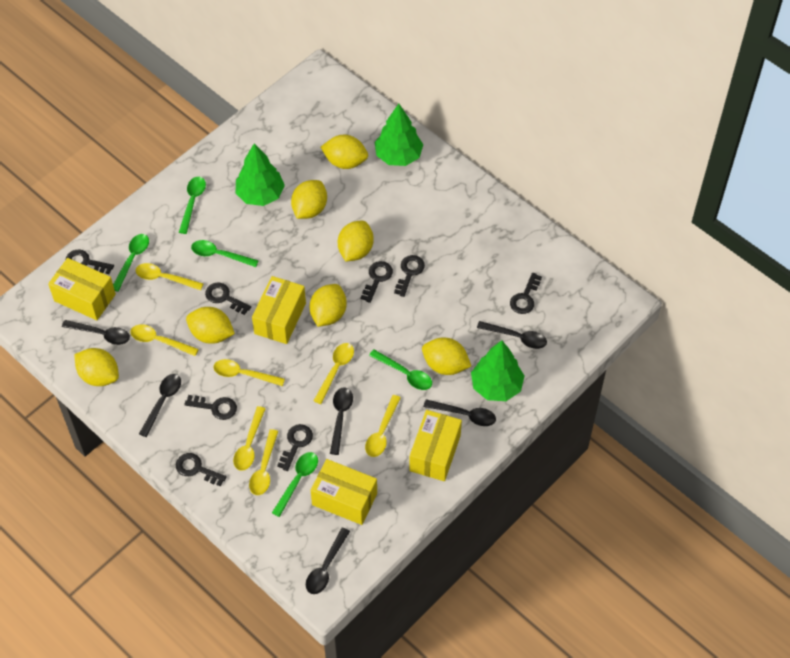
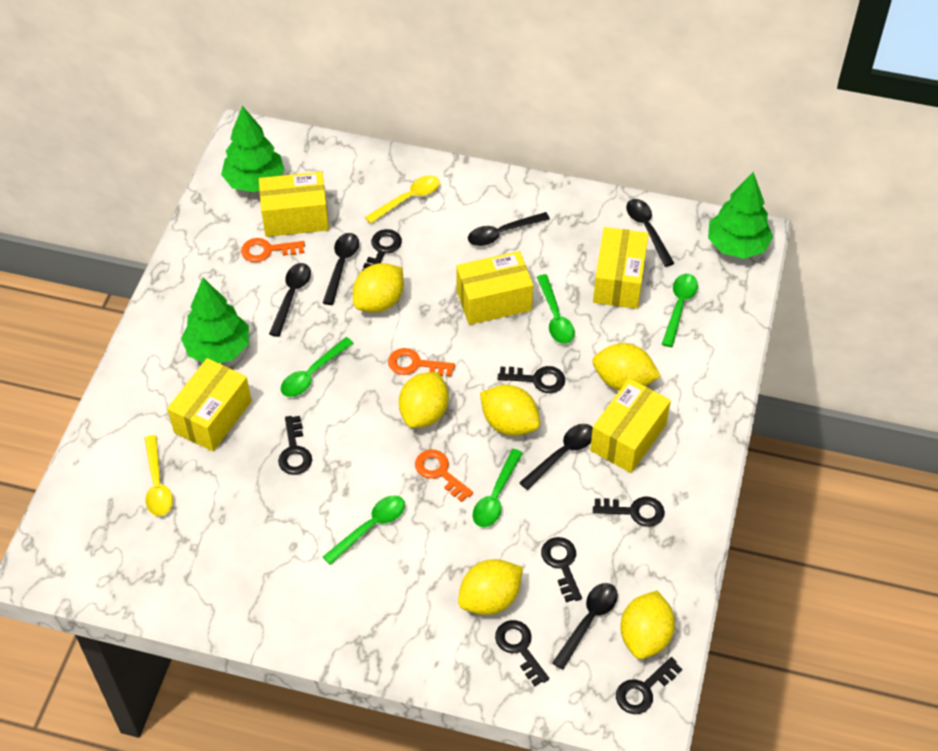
black key: 8 -> 7
orange key: 0 -> 3
yellow box: 4 -> 5
yellow lemon: 7 -> 6
yellow spoon: 7 -> 2

